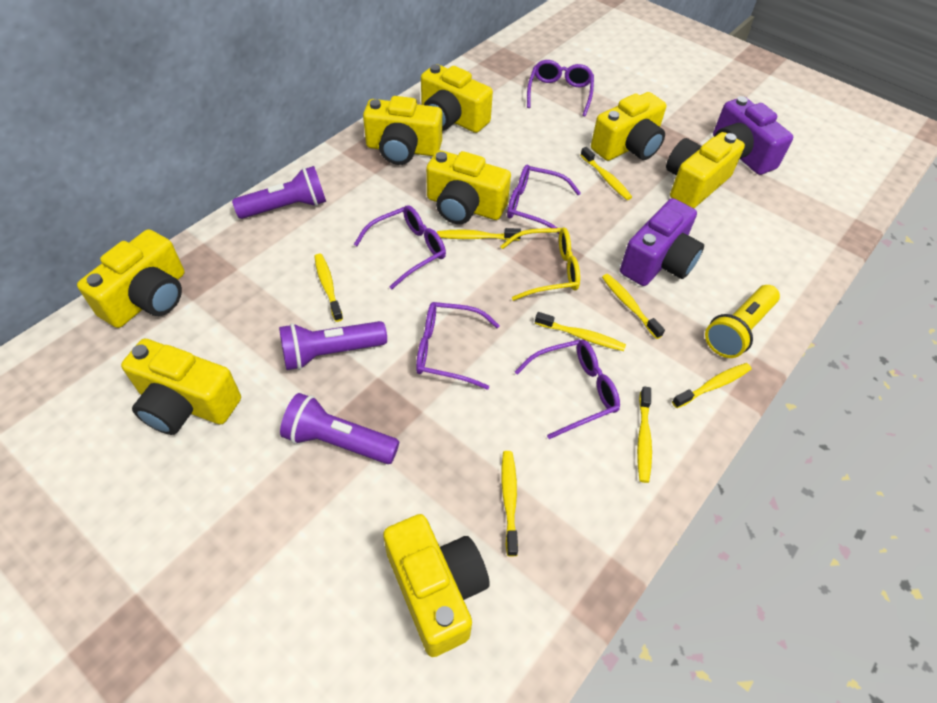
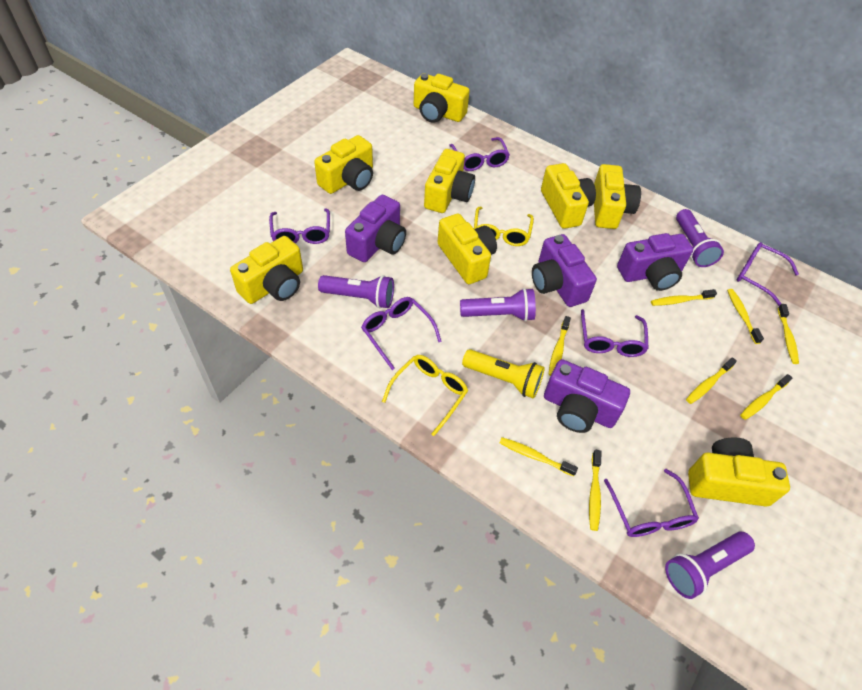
purple camera: 2 -> 4
purple flashlight: 3 -> 4
purple glasses: 5 -> 6
yellow glasses: 1 -> 2

